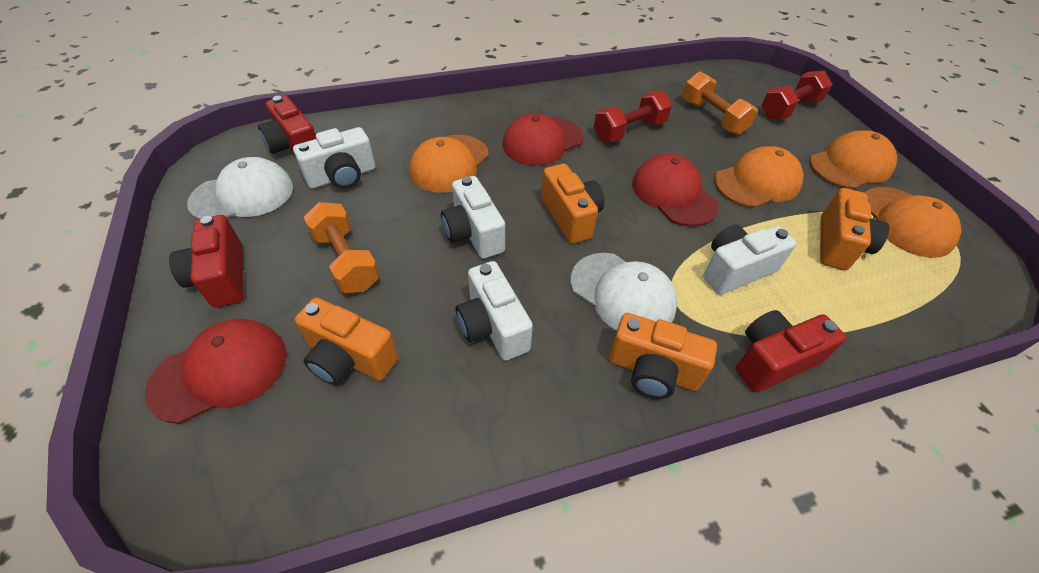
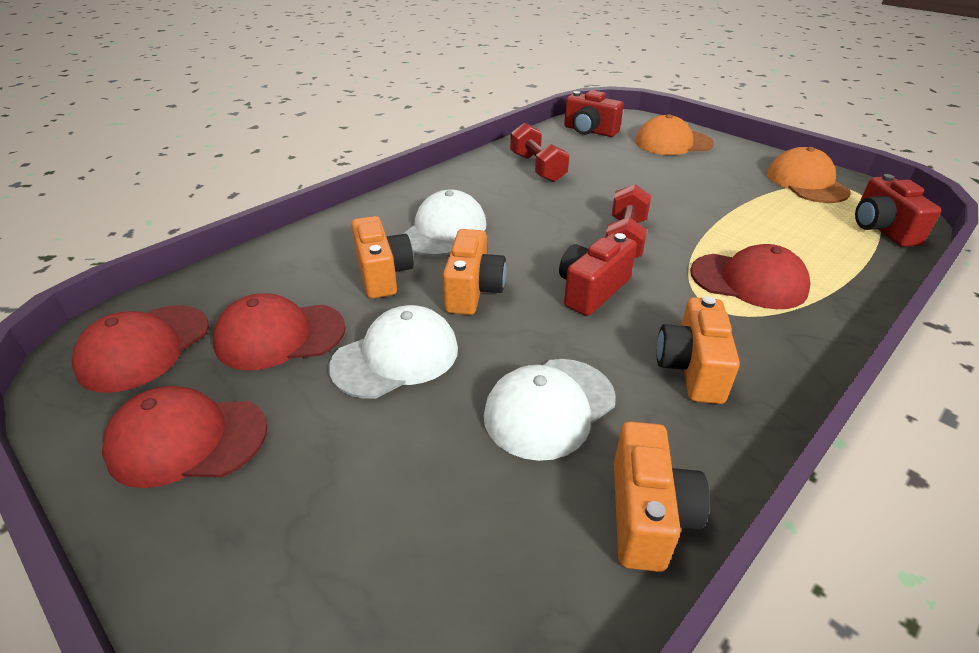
orange cap: 4 -> 2
orange dumbbell: 2 -> 0
red cap: 3 -> 4
white camera: 4 -> 0
white cap: 2 -> 3

